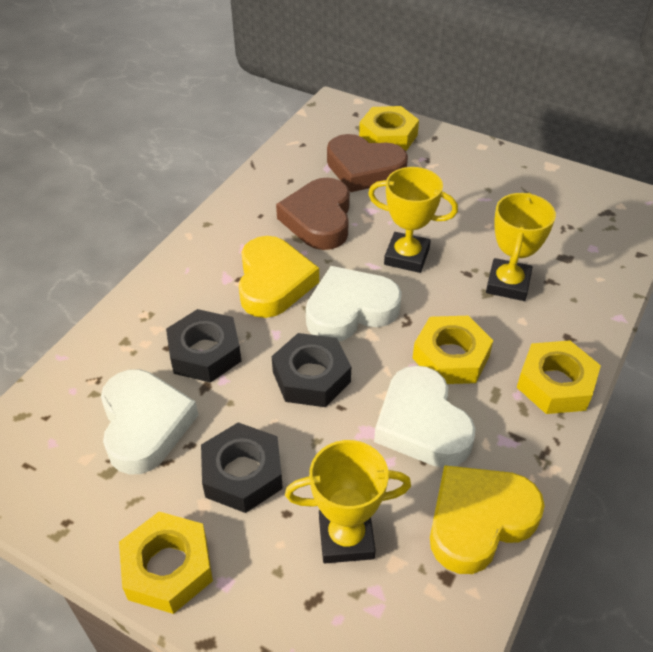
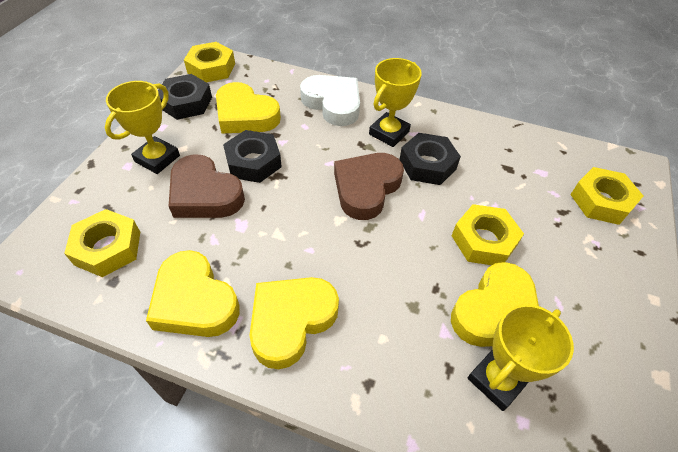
white heart: 3 -> 1
yellow heart: 2 -> 4

